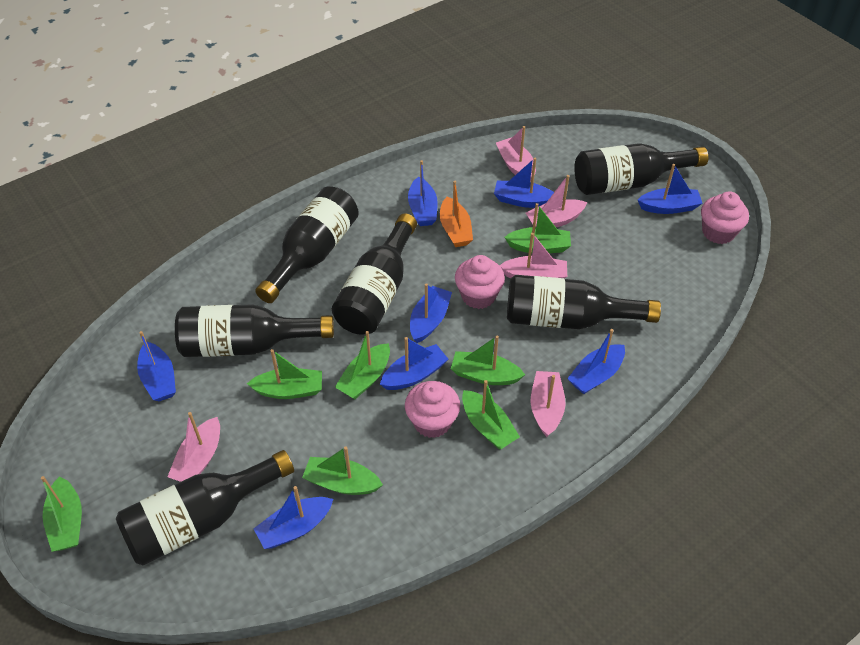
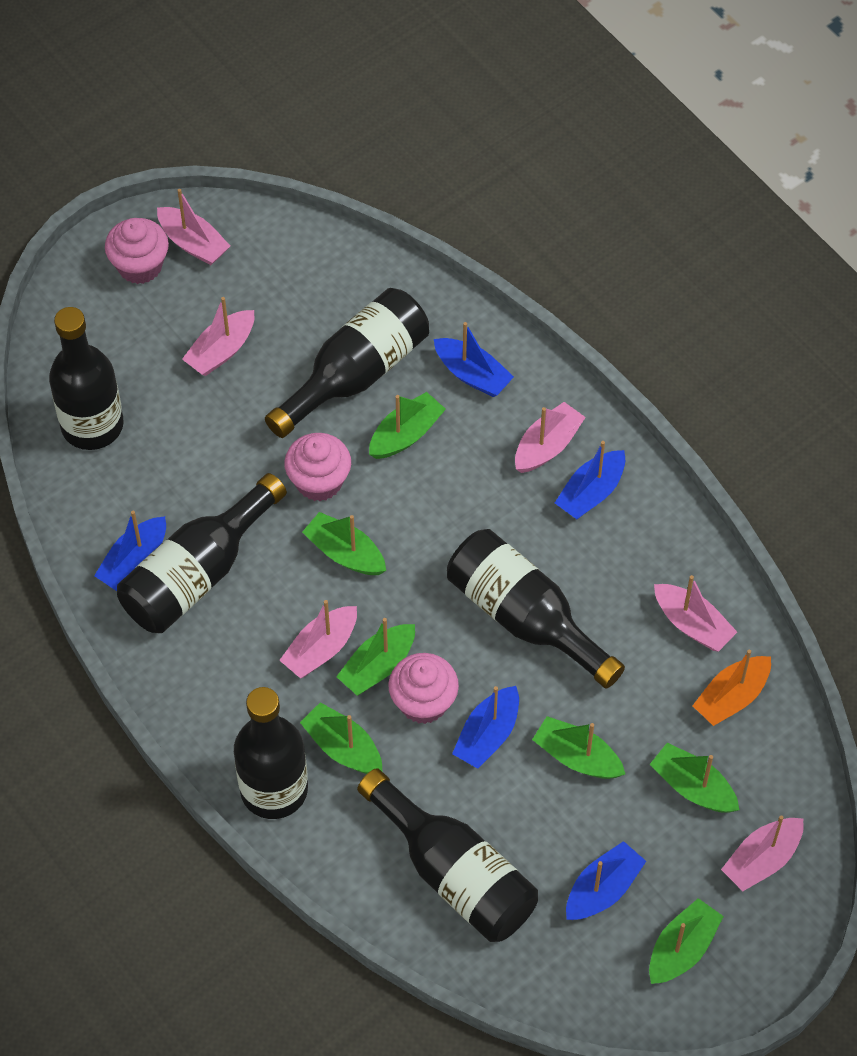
blue boat: 8 -> 5
pink boat: 5 -> 6

